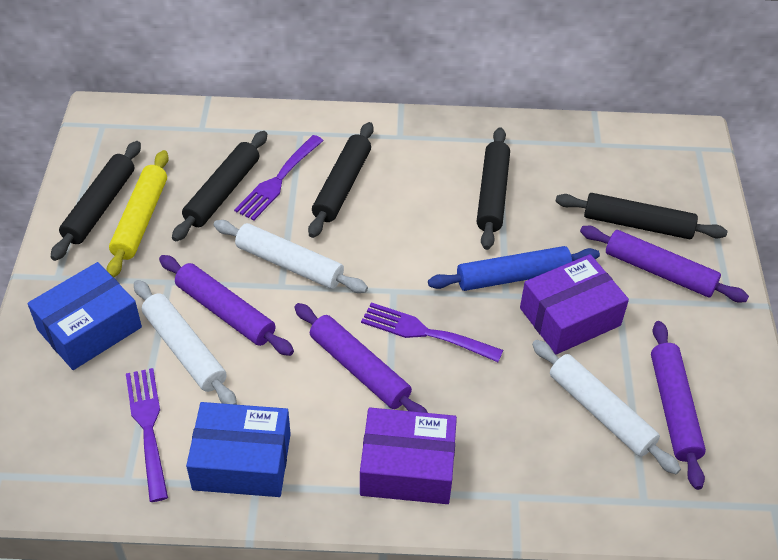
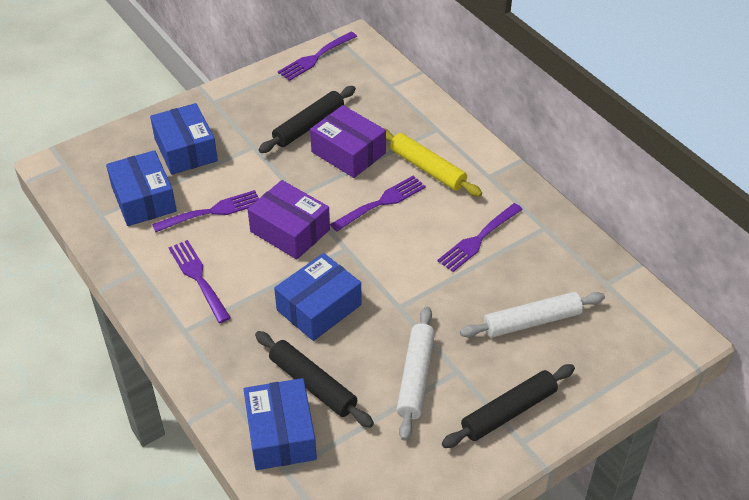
black rolling pin: 5 -> 3
blue box: 2 -> 4
blue rolling pin: 1 -> 0
purple fork: 3 -> 5
purple rolling pin: 4 -> 0
white rolling pin: 3 -> 2

